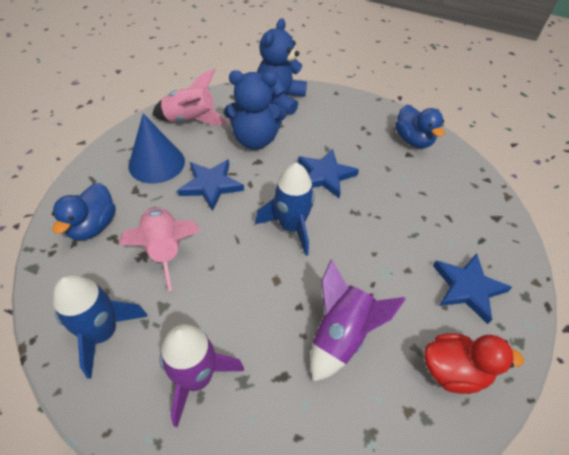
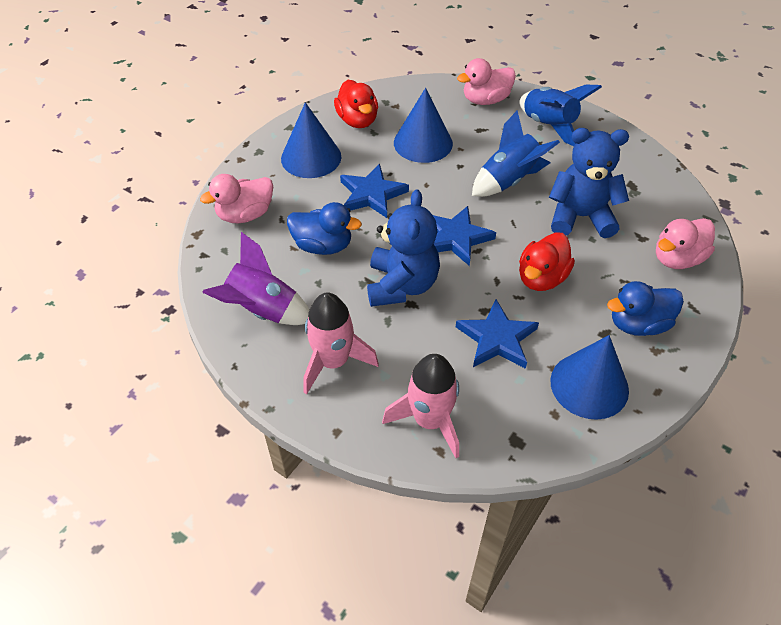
blue cone: 1 -> 3
pink duck: 0 -> 3
purple rocket: 2 -> 1
red duck: 1 -> 2

